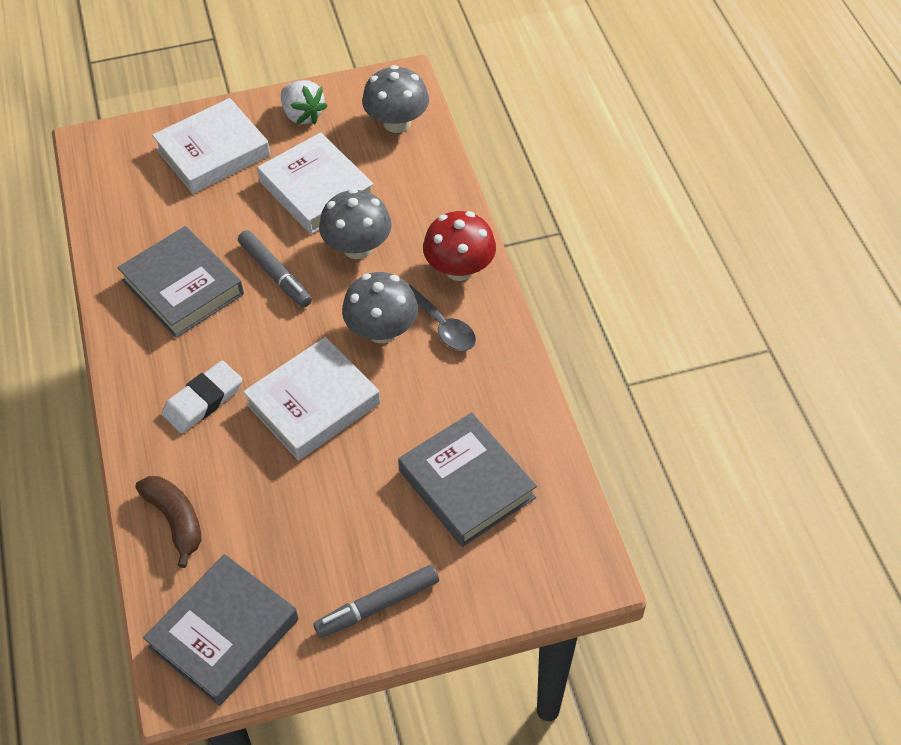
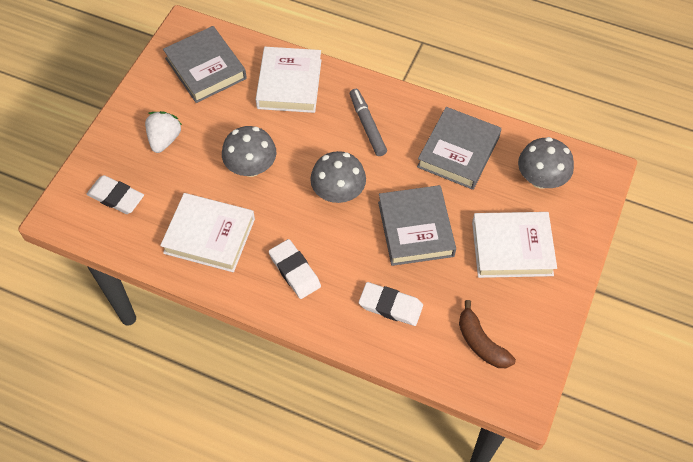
grey marker: 2 -> 1
grey spoon: 1 -> 0
red mushroom: 1 -> 0
white eraser: 1 -> 3

